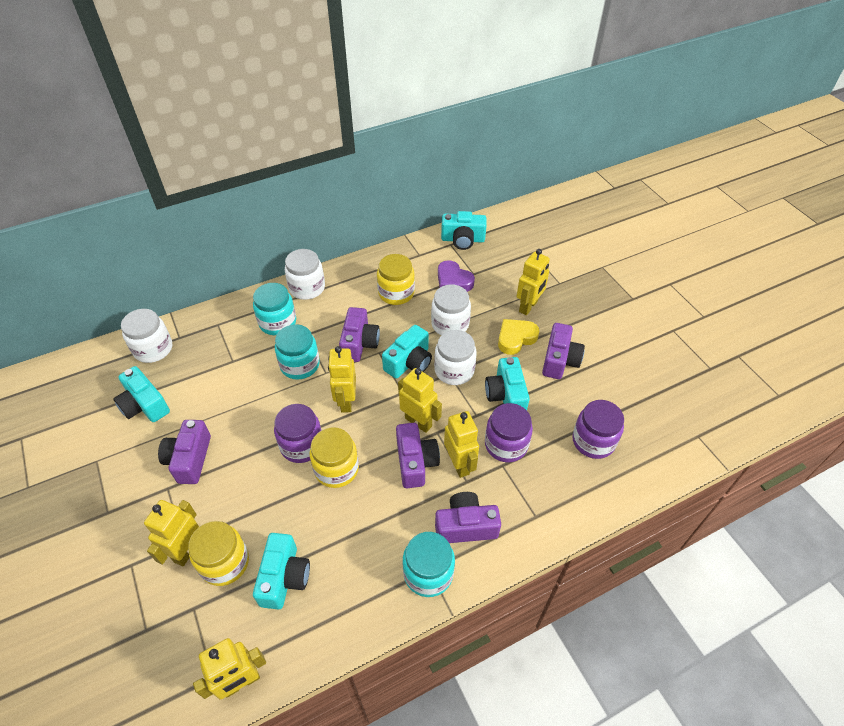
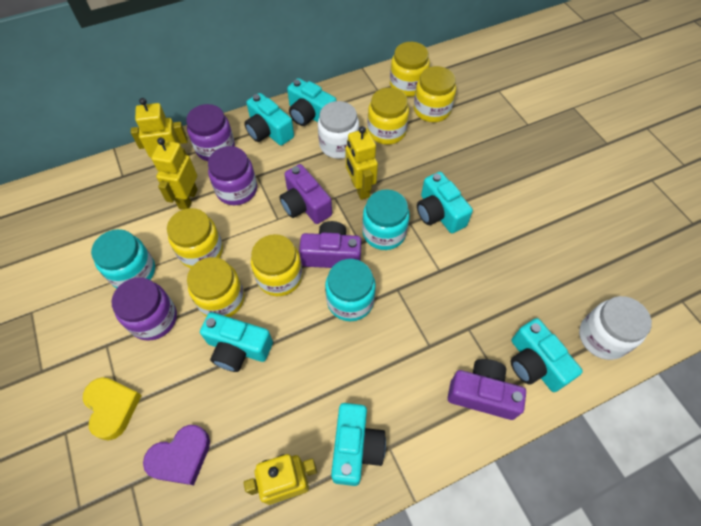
purple camera: 5 -> 3
turquoise camera: 5 -> 6
white jar: 4 -> 2
yellow jar: 3 -> 6
yellow robot: 6 -> 4

